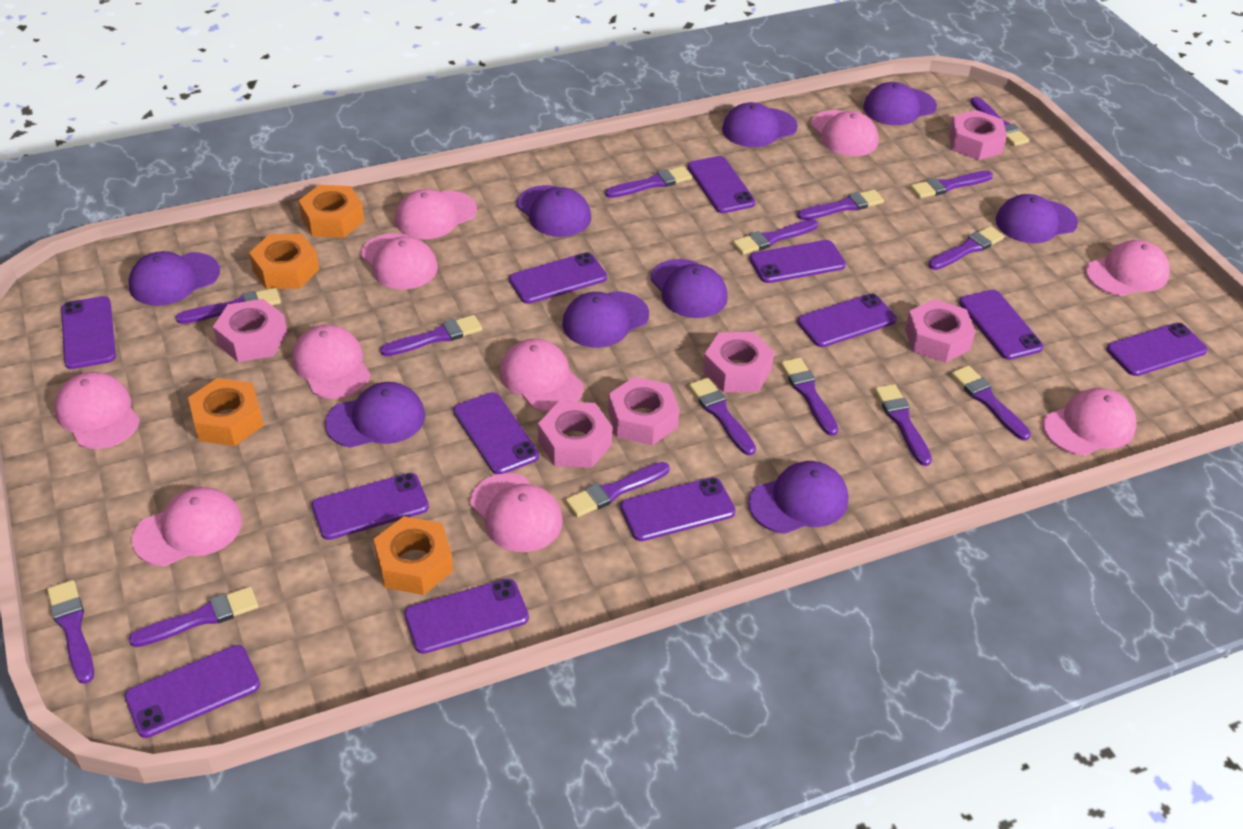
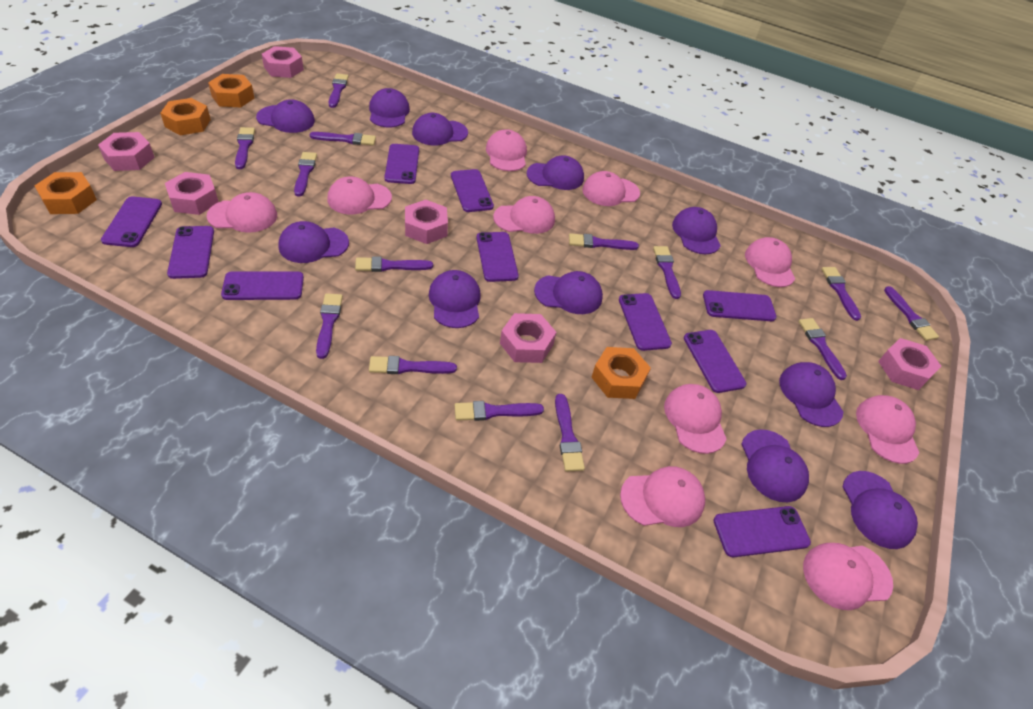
purple brush: 15 -> 14
purple cap: 9 -> 11
purple phone: 12 -> 10

